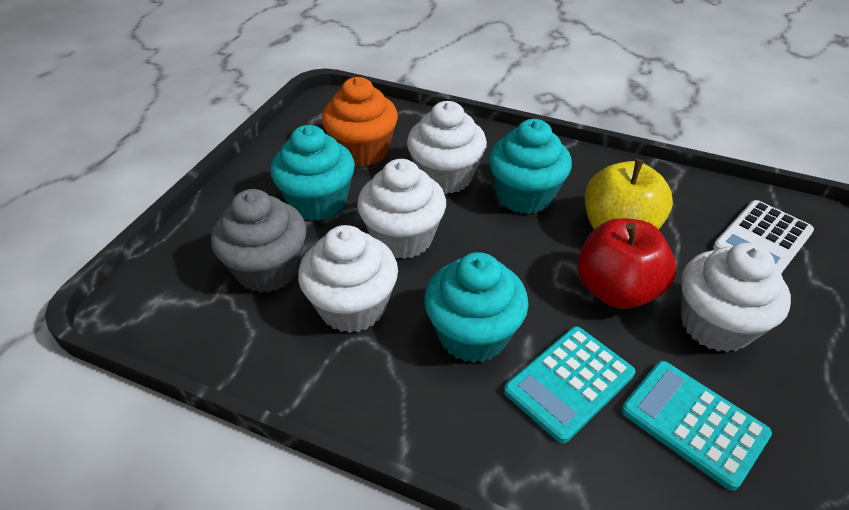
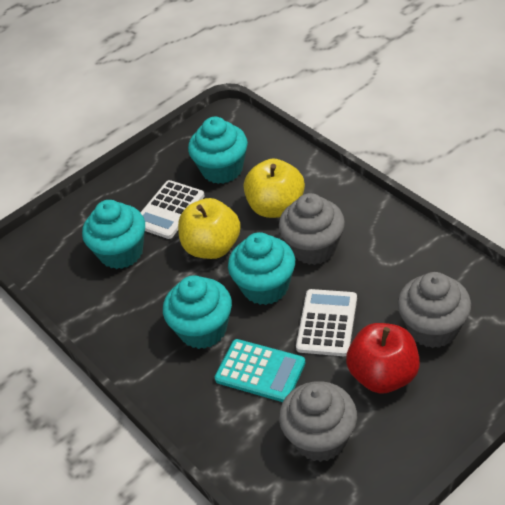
grey cupcake: 1 -> 3
orange cupcake: 1 -> 0
turquoise calculator: 2 -> 1
turquoise cupcake: 3 -> 4
white calculator: 1 -> 2
white cupcake: 4 -> 0
yellow apple: 1 -> 2

